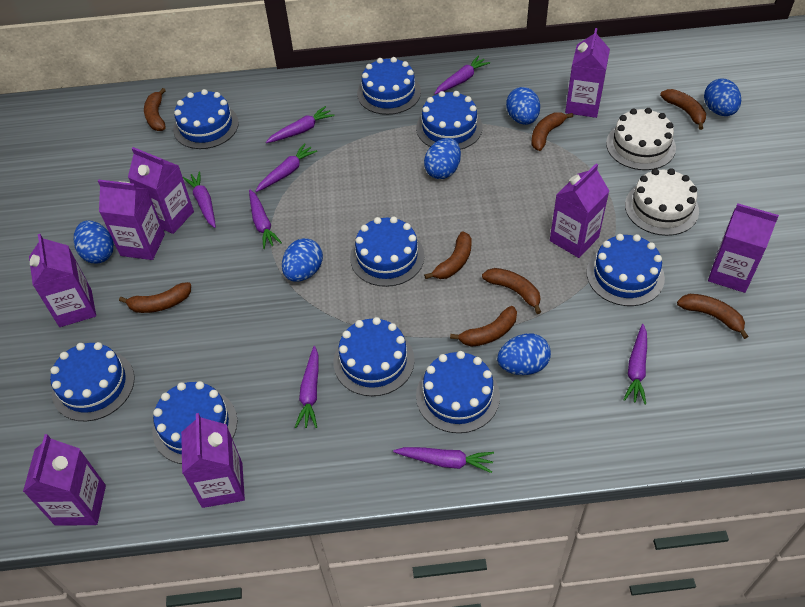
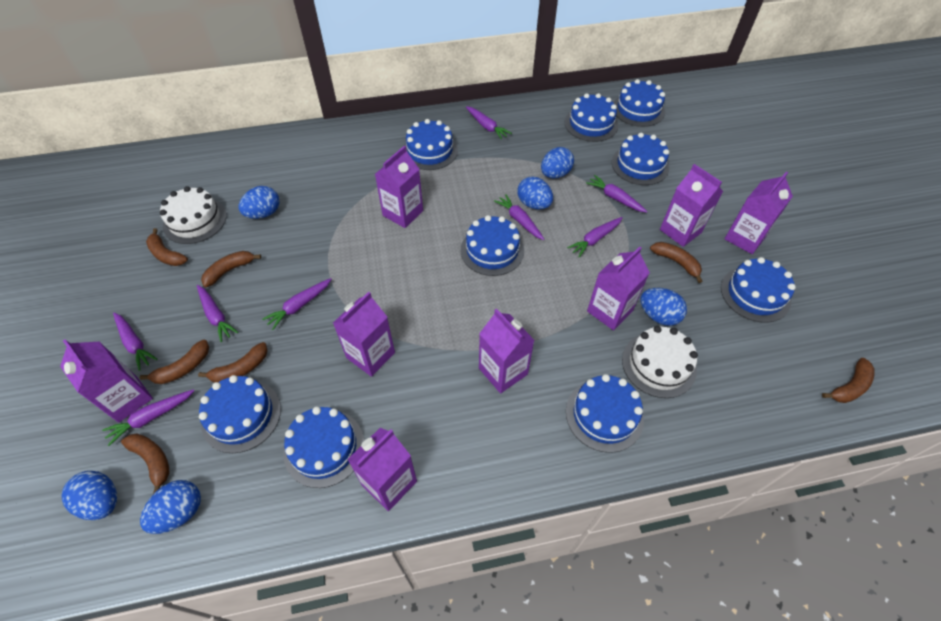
brown banana: 8 -> 7

